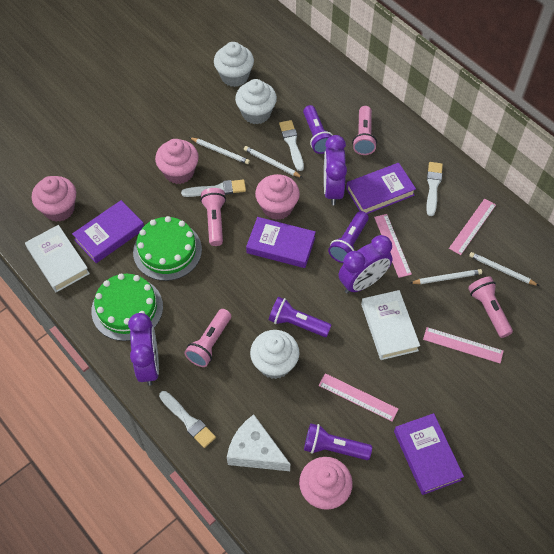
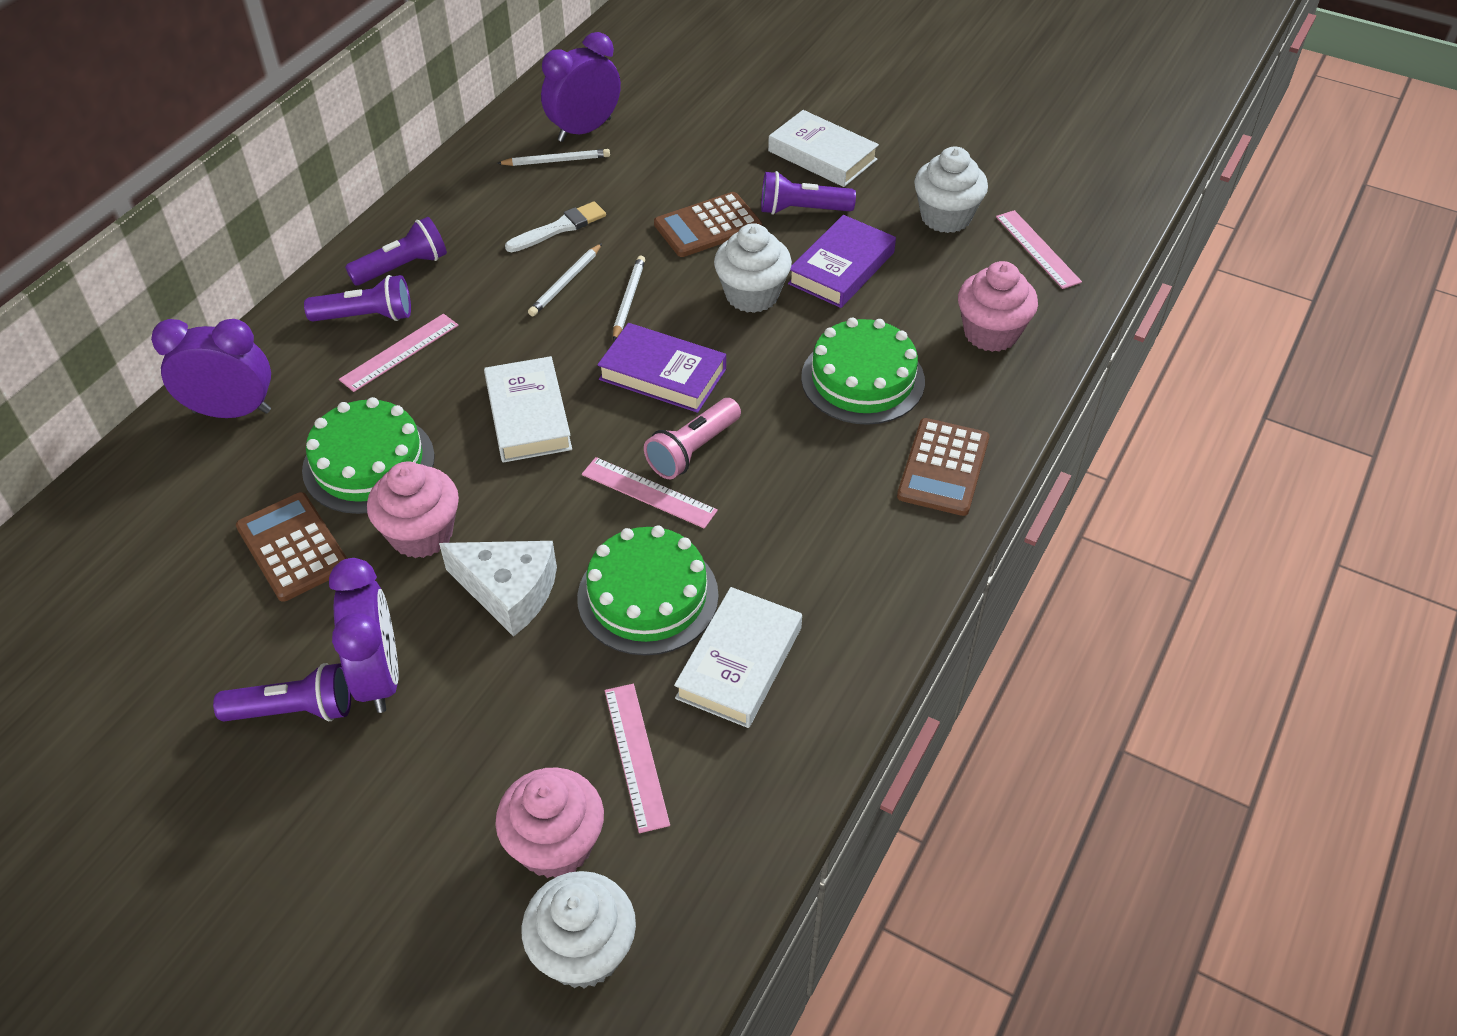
brown calculator: 0 -> 3
green cake: 2 -> 3
pink cupcake: 4 -> 3
pink flashlight: 4 -> 1
purple book: 4 -> 2
white book: 2 -> 3
white brush: 4 -> 1
white pencil: 4 -> 3

